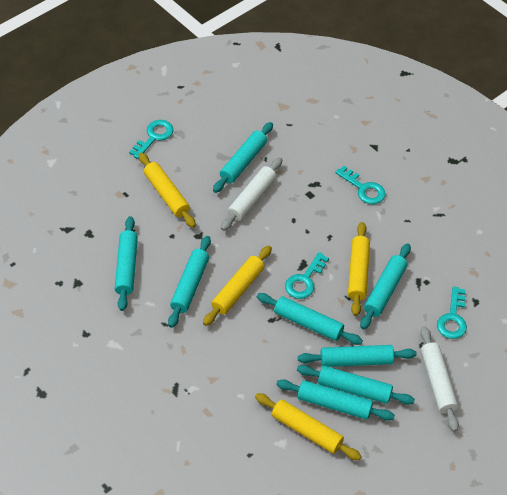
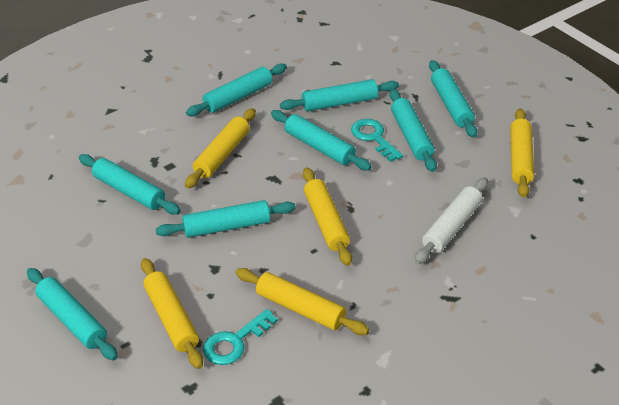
turquoise key: 4 -> 2
white rolling pin: 2 -> 1
yellow rolling pin: 4 -> 5

